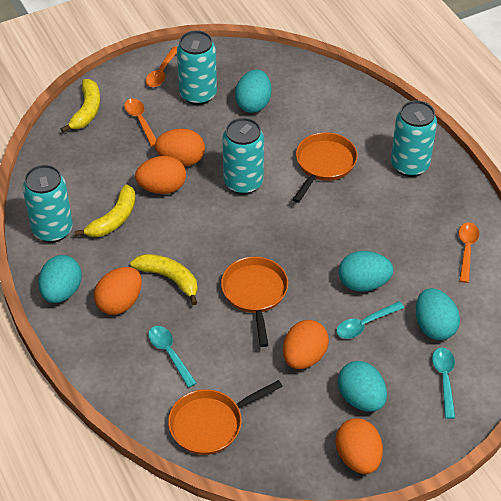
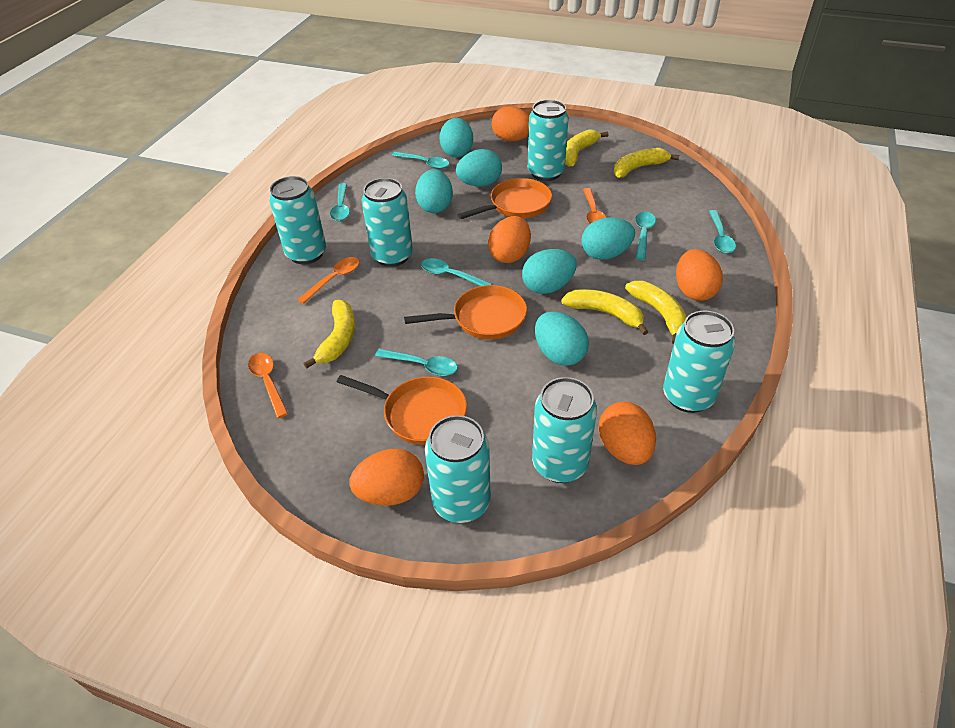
turquoise can: 4 -> 6
turquoise egg: 5 -> 6
turquoise spoon: 3 -> 6
yellow banana: 3 -> 5

